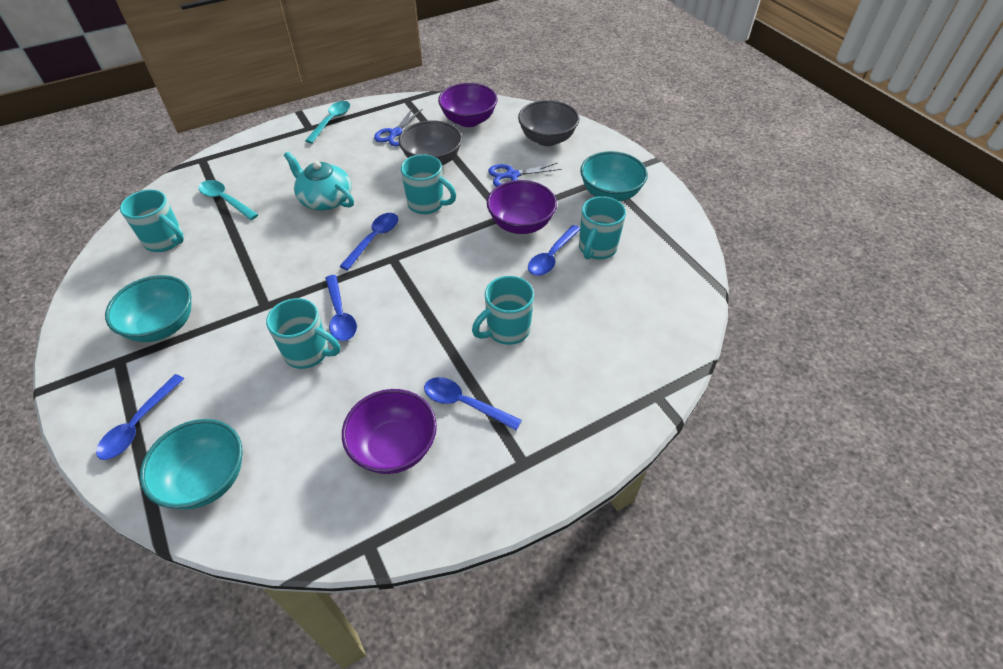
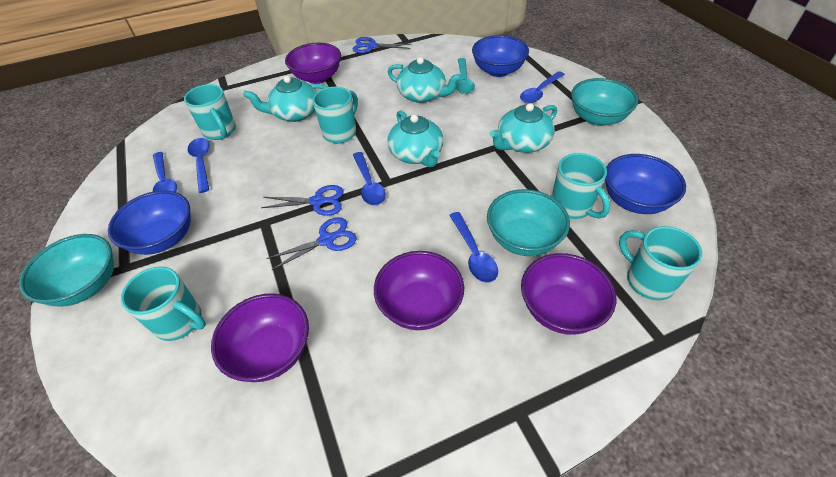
blue bowl: 0 -> 3
blue scissors: 2 -> 3
grey bowl: 2 -> 0
purple bowl: 3 -> 4
turquoise spoon: 2 -> 1
turquoise teapot: 1 -> 4

